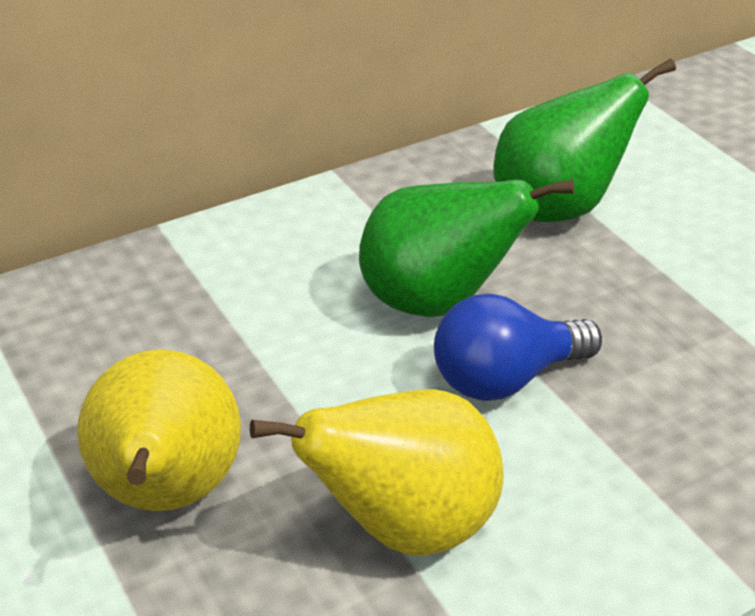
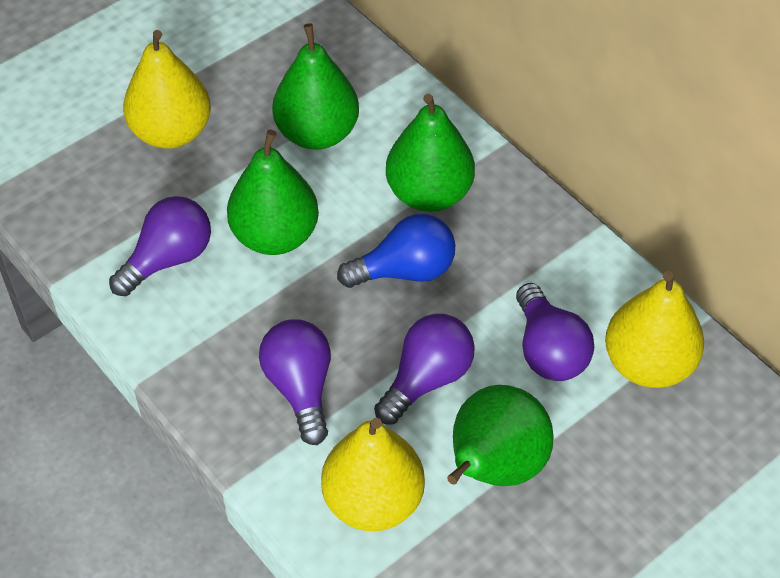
green pear: 2 -> 4
purple light bulb: 0 -> 4
yellow pear: 2 -> 3

